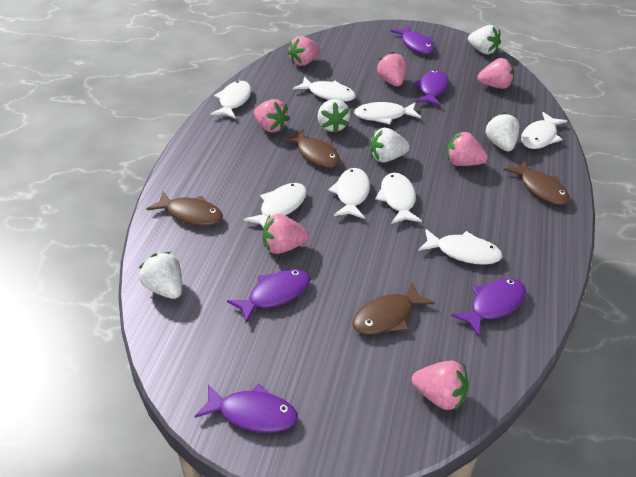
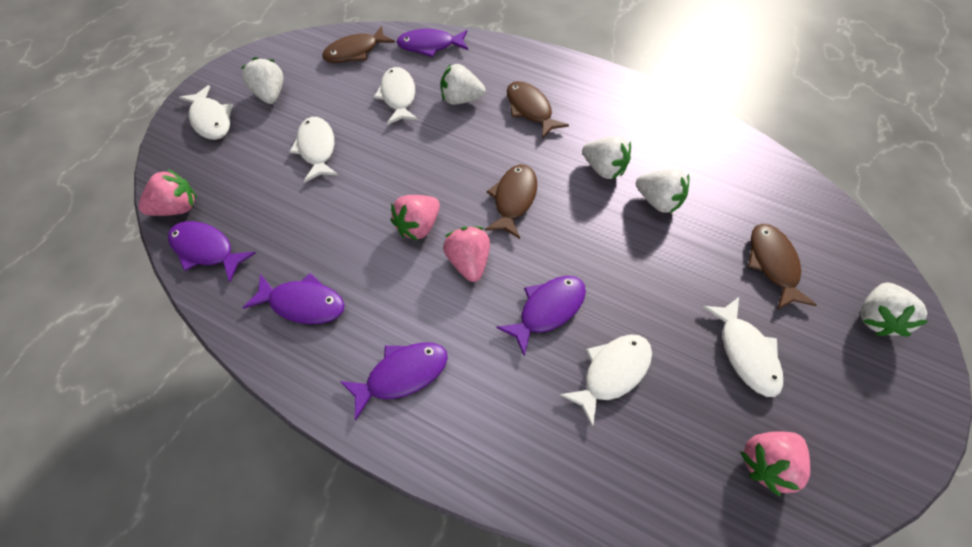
pink strawberry: 7 -> 4
white fish: 8 -> 5

